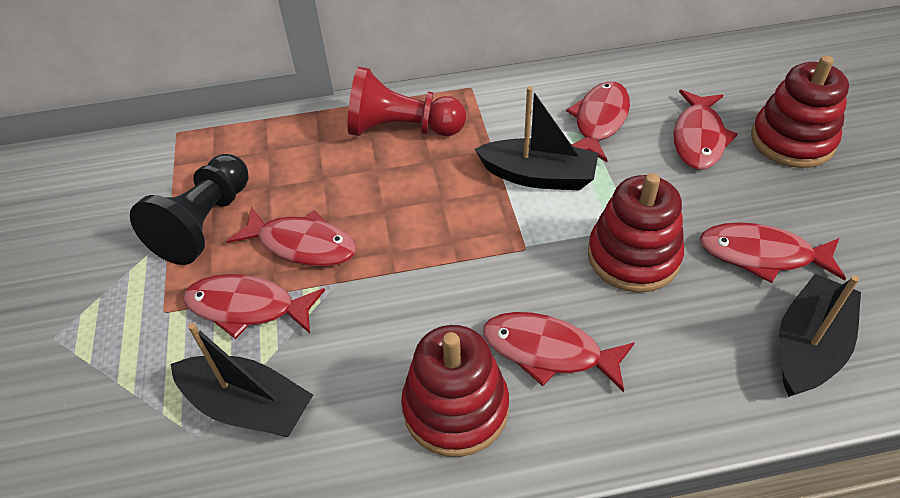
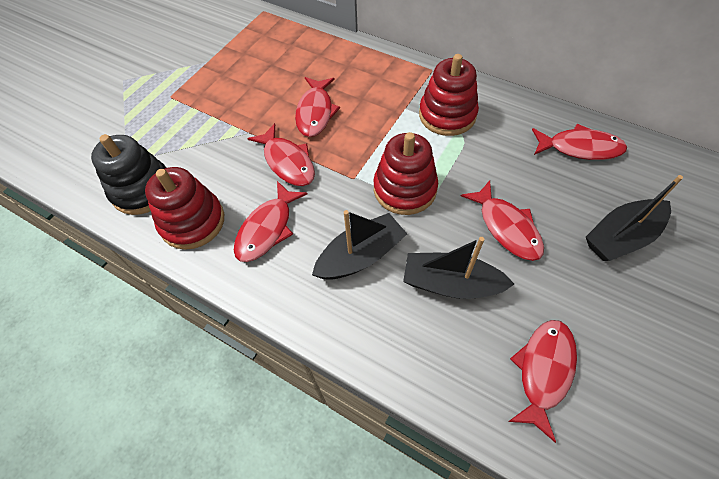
black pawn: 1 -> 0
black stacking toy: 0 -> 1
red pawn: 1 -> 0

